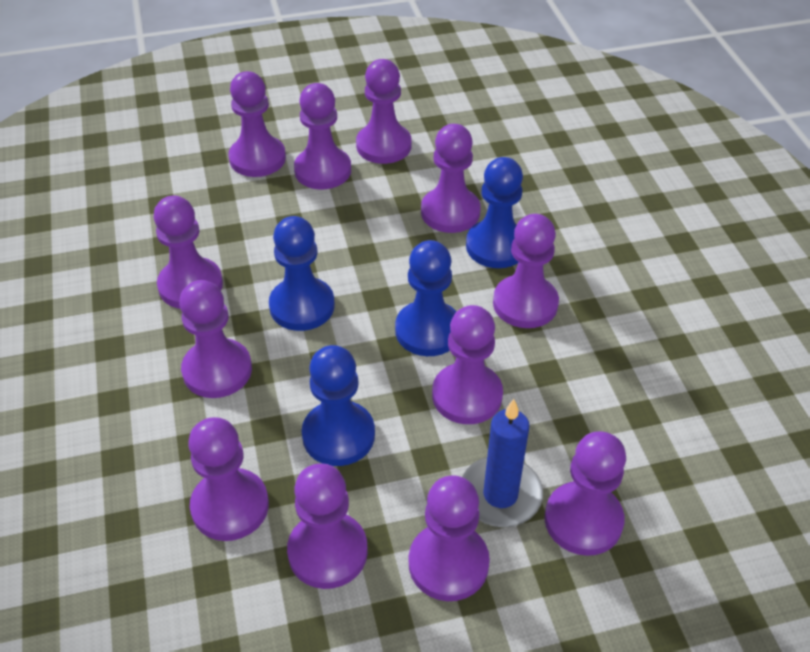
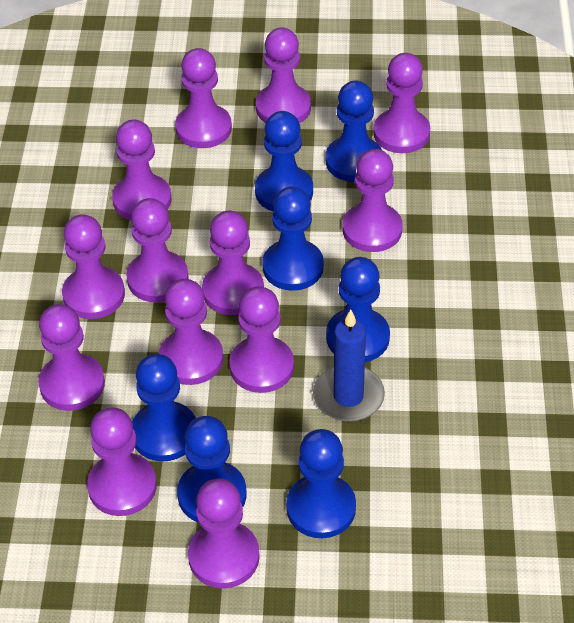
blue pawn: 4 -> 7
purple pawn: 12 -> 13

